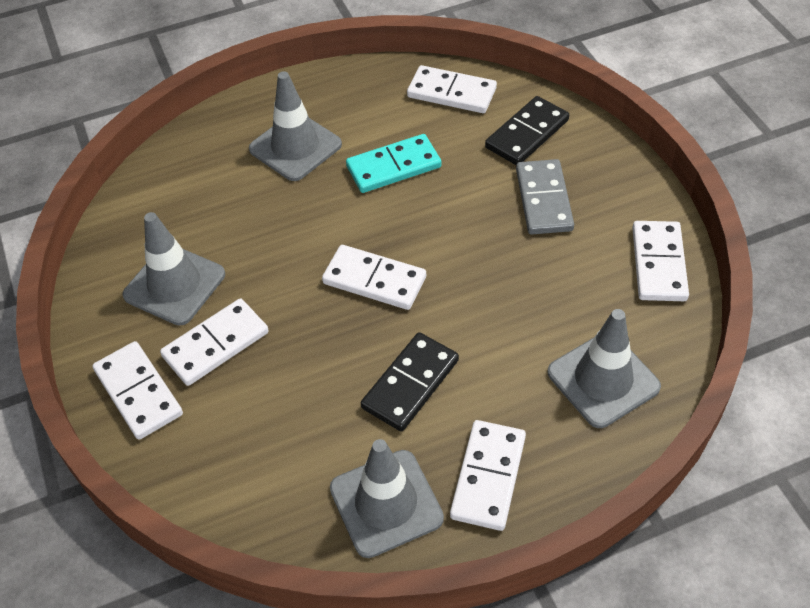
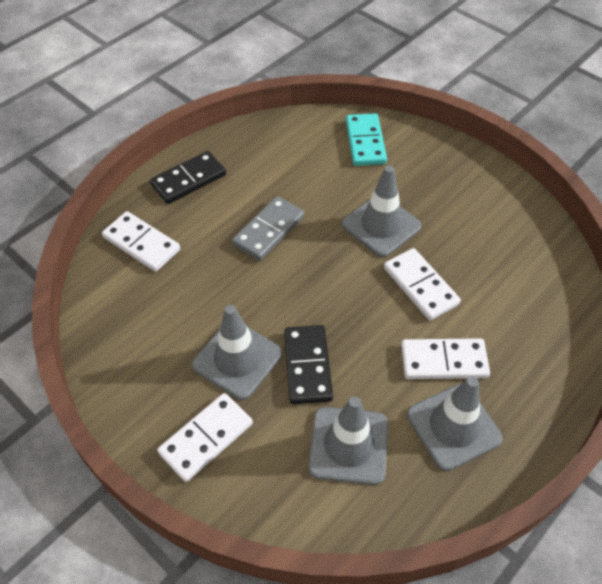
white domino: 6 -> 4

